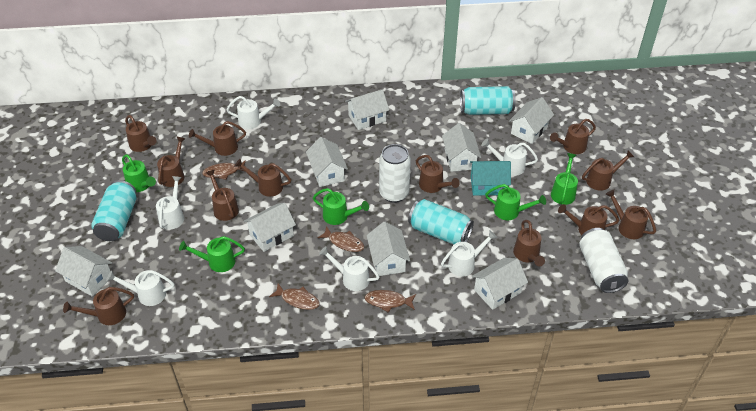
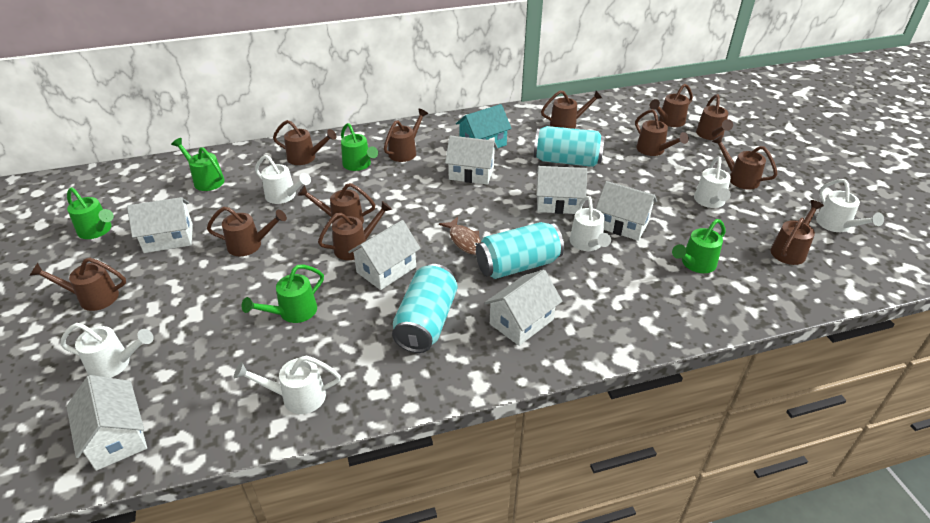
brown fish: 4 -> 1
white can: 2 -> 0
white house: 8 -> 7

